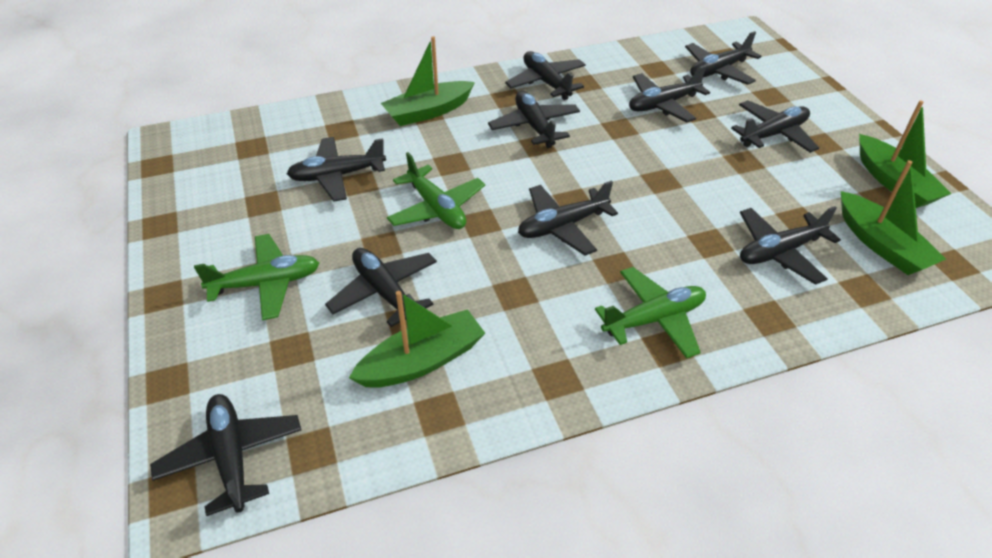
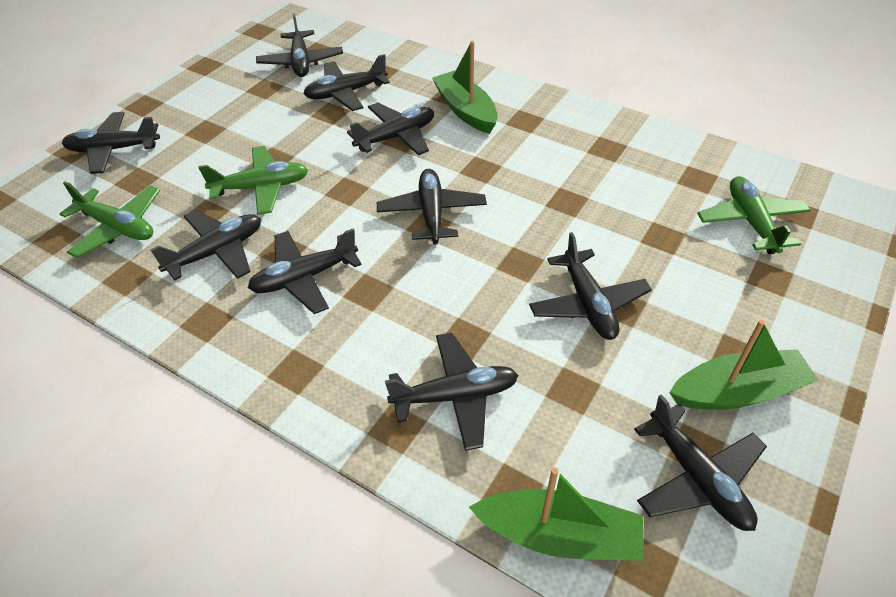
green boat: 4 -> 3

